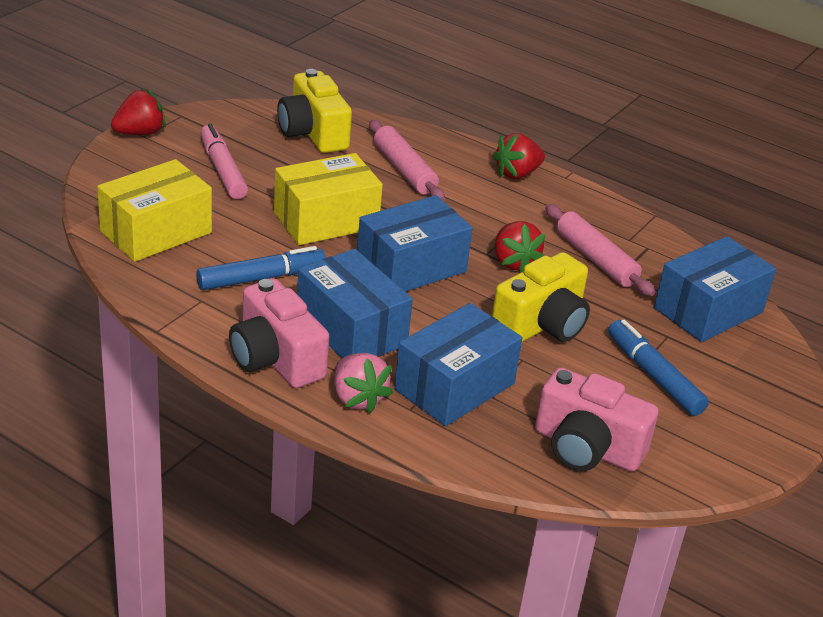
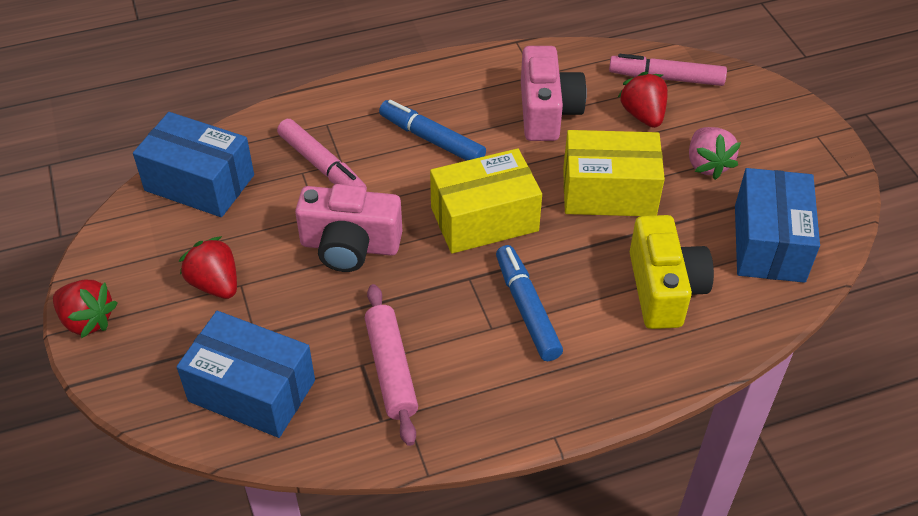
blue box: 4 -> 3
pink marker: 1 -> 2
pink rolling pin: 2 -> 1
yellow camera: 2 -> 1

